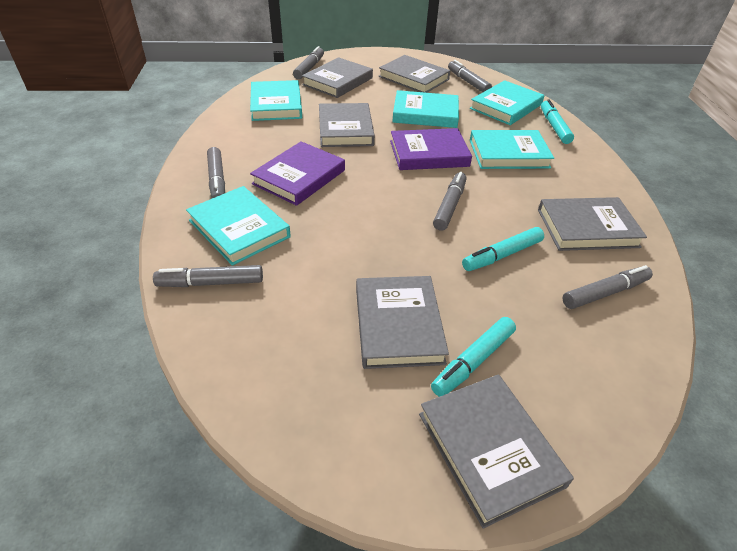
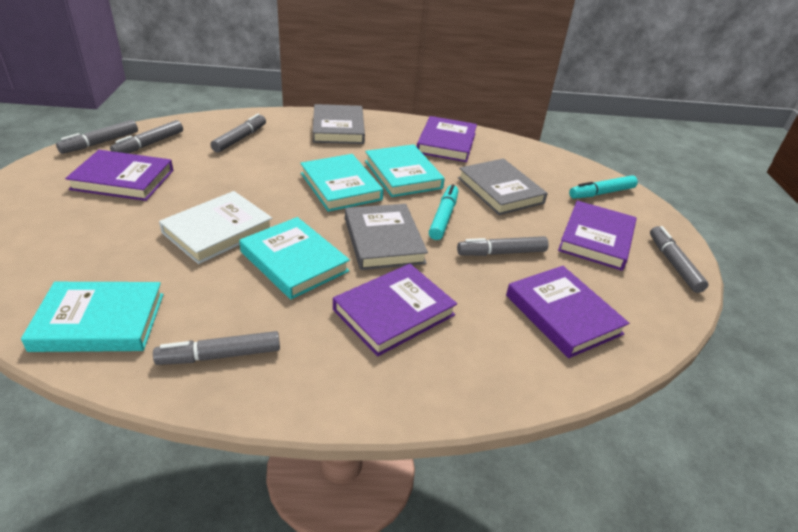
grey book: 6 -> 3
purple book: 2 -> 5
turquoise book: 5 -> 4
turquoise marker: 3 -> 2
white book: 0 -> 1

